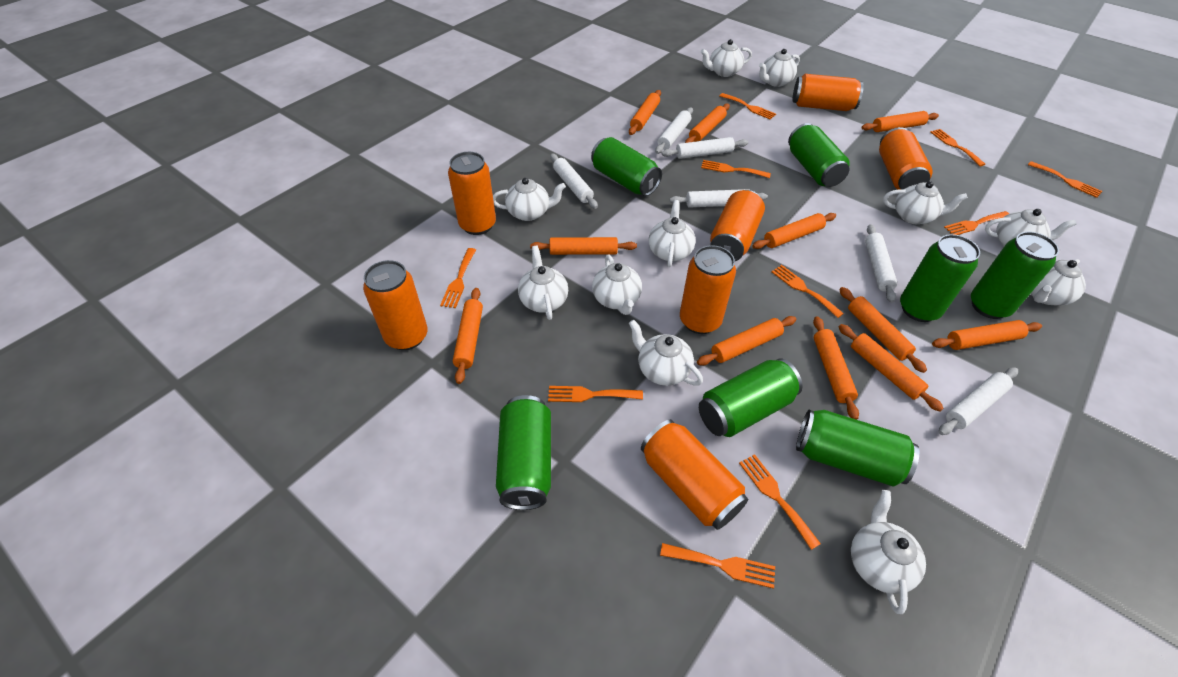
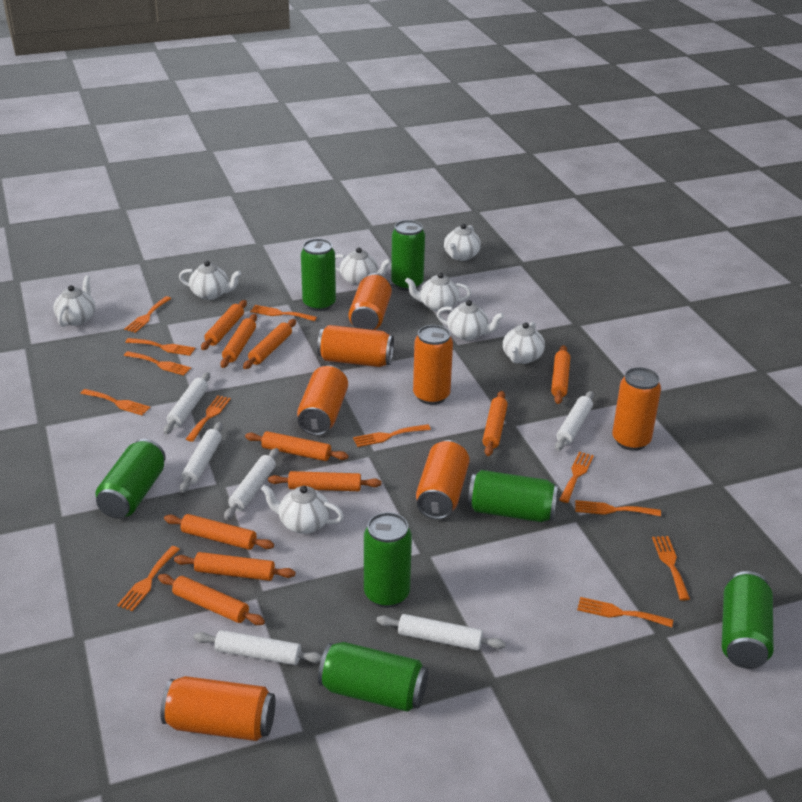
orange fork: 10 -> 12
orange rolling pin: 11 -> 10
white teapot: 11 -> 8

